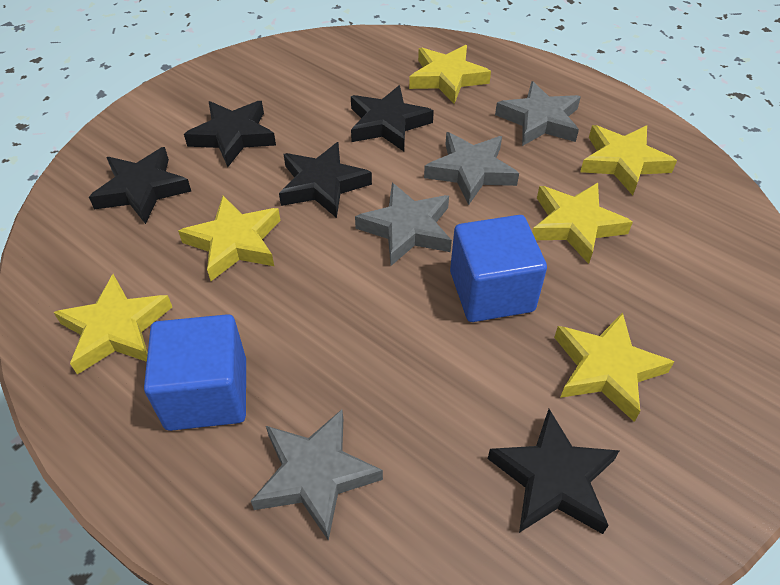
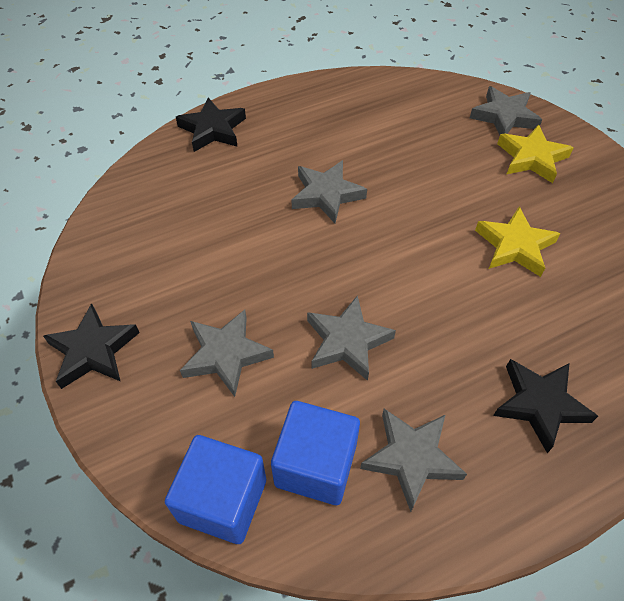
black star: 5 -> 3
grey star: 4 -> 5
yellow star: 6 -> 2

